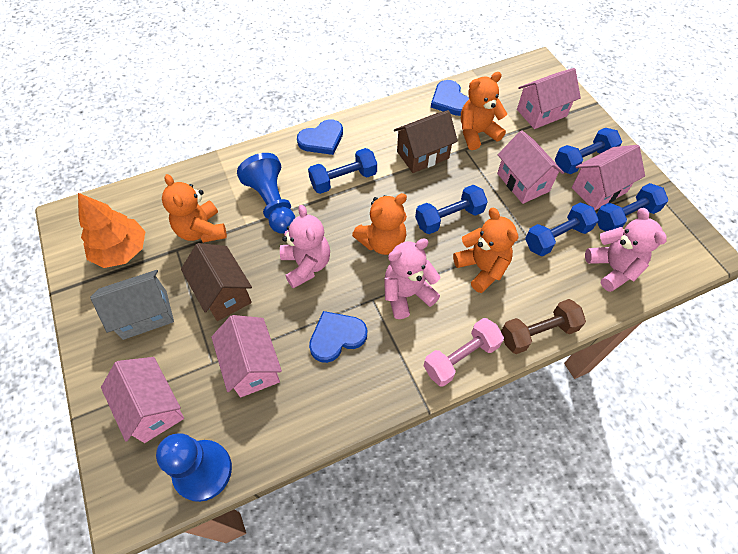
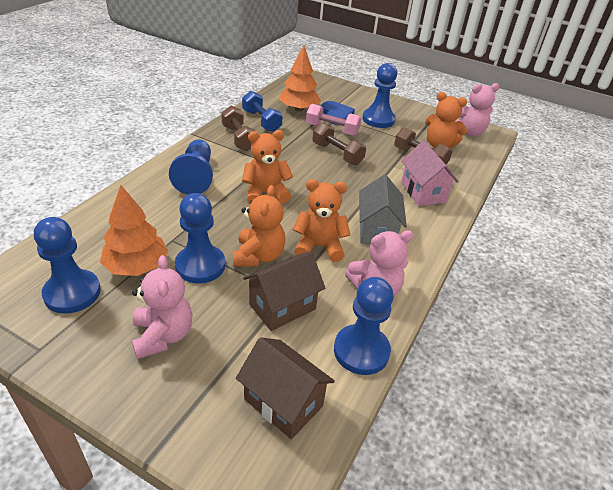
blue dumbbell: 5 -> 1
blue heart: 3 -> 1
blue pawn: 2 -> 5
brown dumbbell: 1 -> 3
orange tree: 1 -> 2
pink house: 5 -> 1

